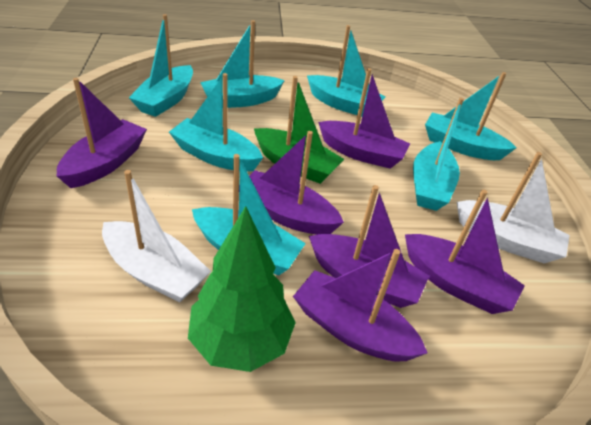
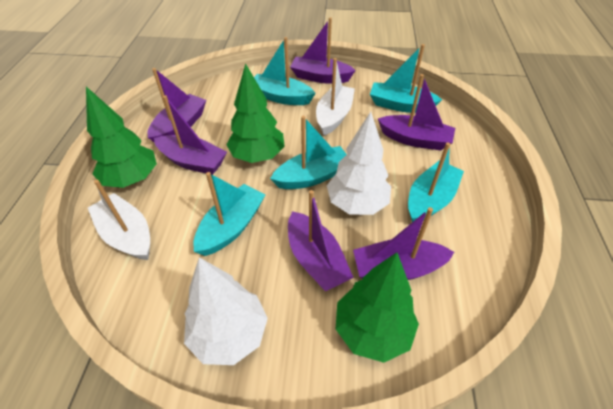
green boat: 1 -> 0
green tree: 1 -> 3
turquoise boat: 7 -> 5
white tree: 0 -> 2

